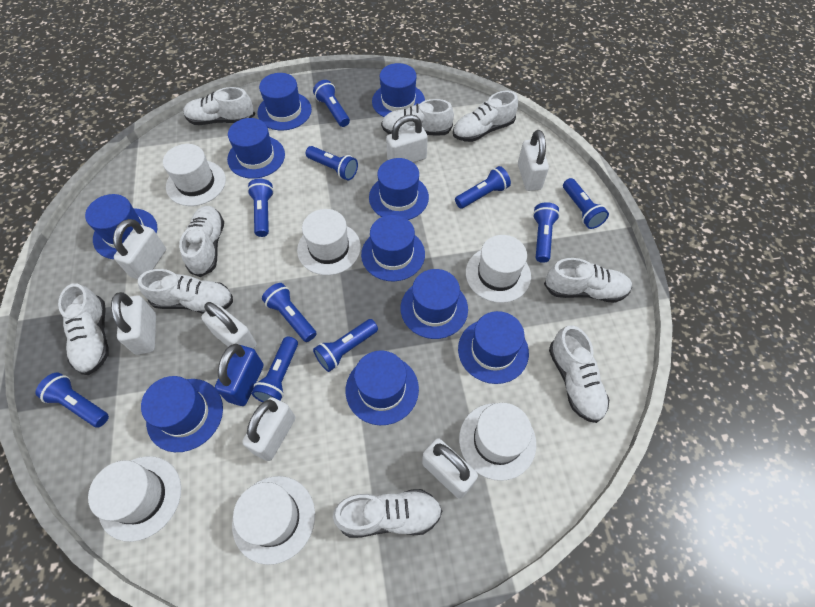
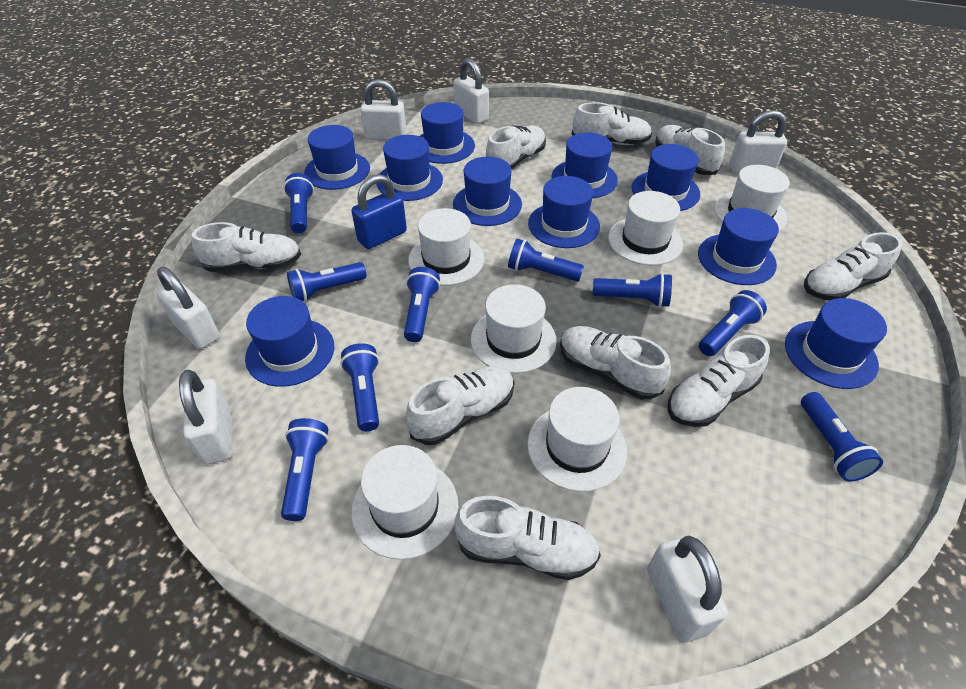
blue flashlight: 10 -> 9
white padlock: 7 -> 6

